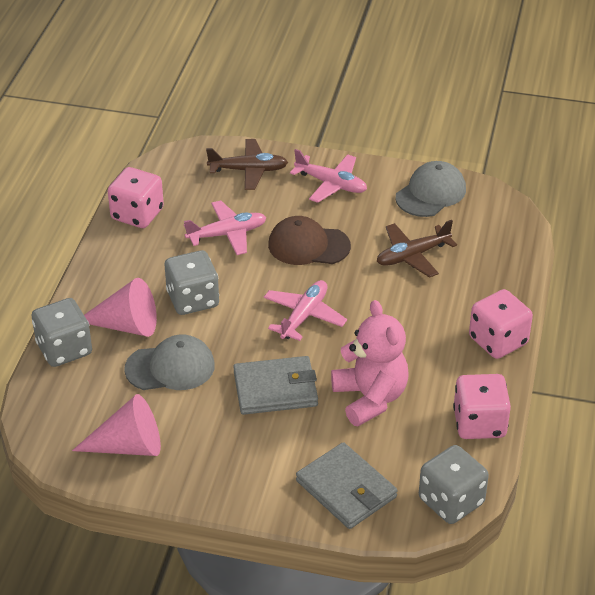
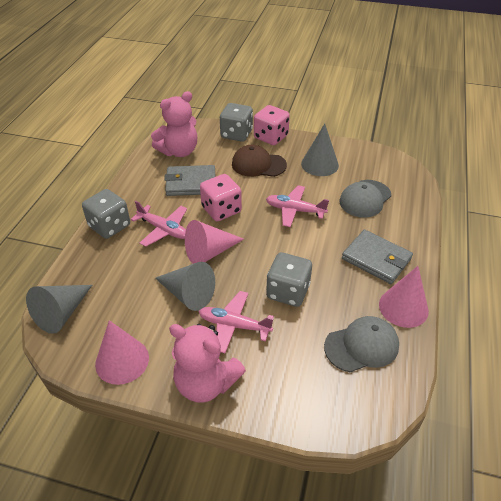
brown plane: 2 -> 0
grey cone: 0 -> 3
pink cone: 2 -> 3
pink dice: 3 -> 2
pink teddy bear: 1 -> 2

